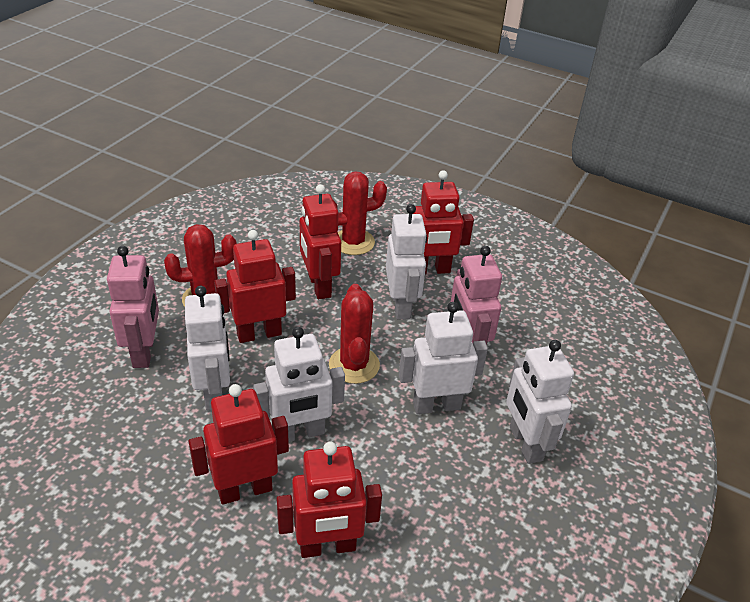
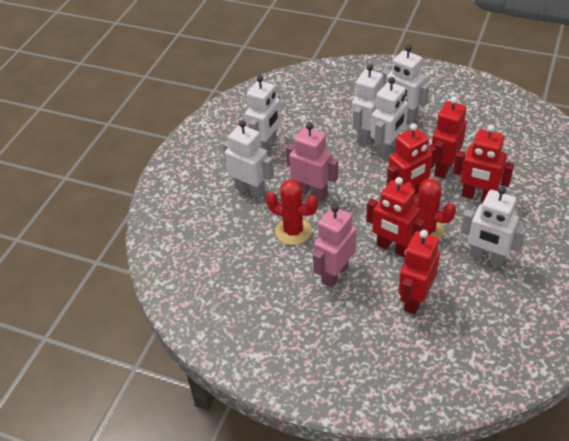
red cactus: 3 -> 2
white robot: 5 -> 6

